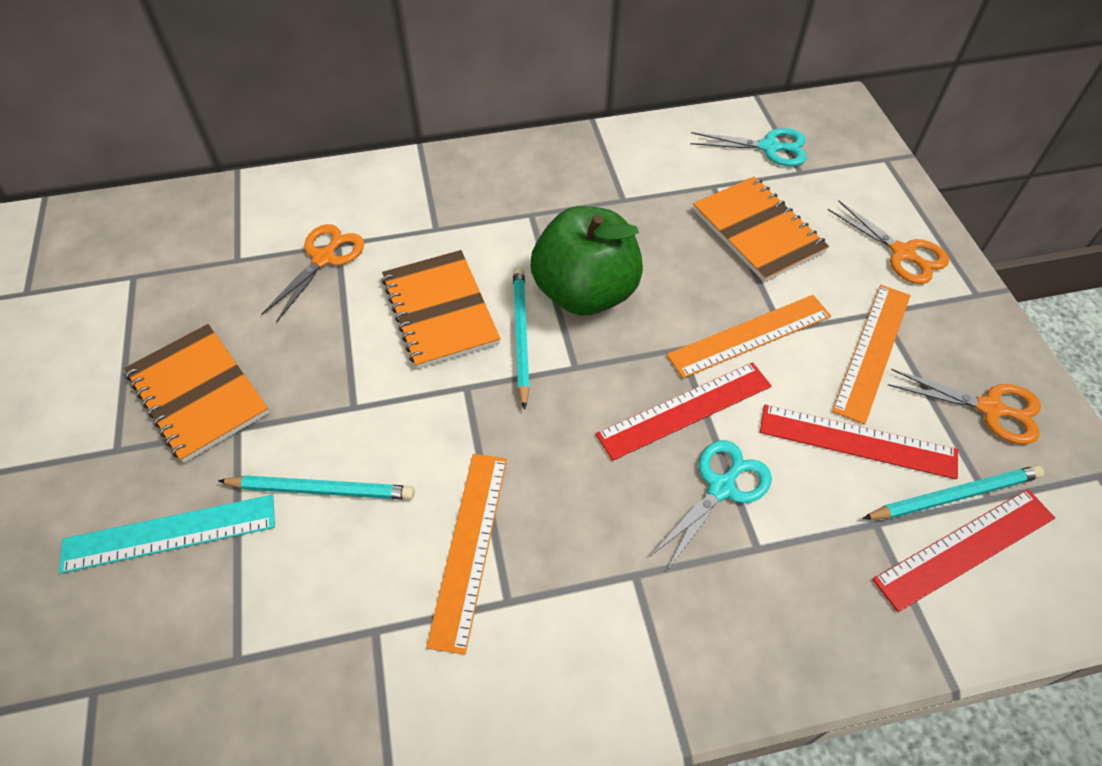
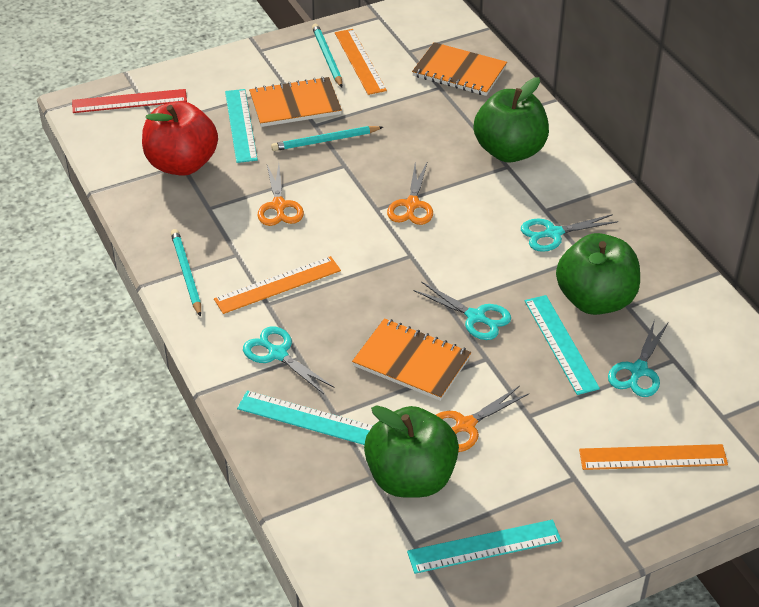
green apple: 1 -> 3
red apple: 0 -> 1
red ruler: 3 -> 1
turquoise ruler: 1 -> 4
turquoise scissors: 2 -> 4

